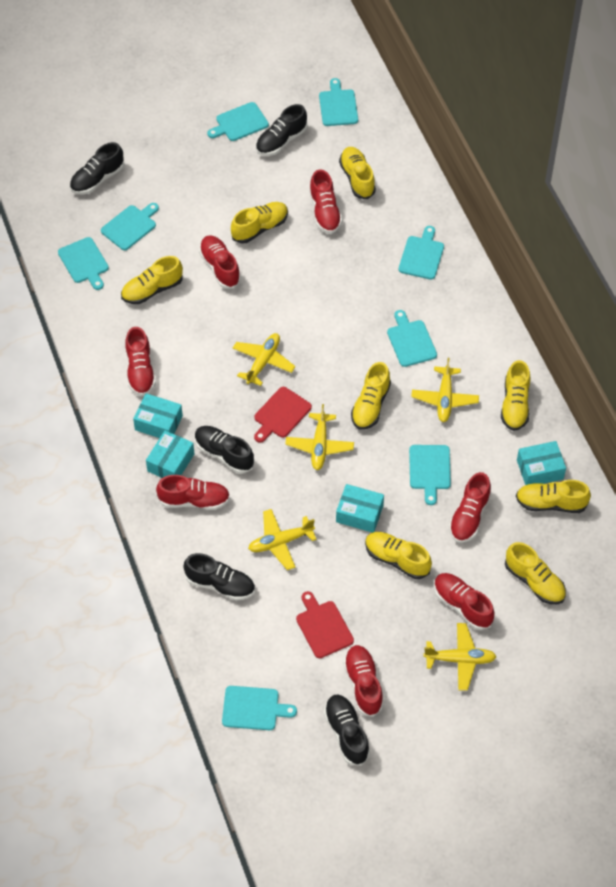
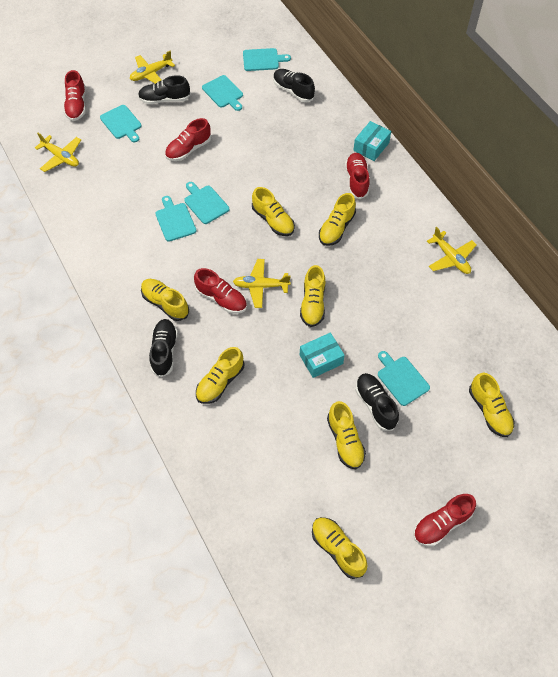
black shoe: 5 -> 4
red cutting board: 2 -> 0
red shoe: 7 -> 5
turquoise box: 4 -> 2
turquoise cutting board: 8 -> 6
yellow plane: 5 -> 4

